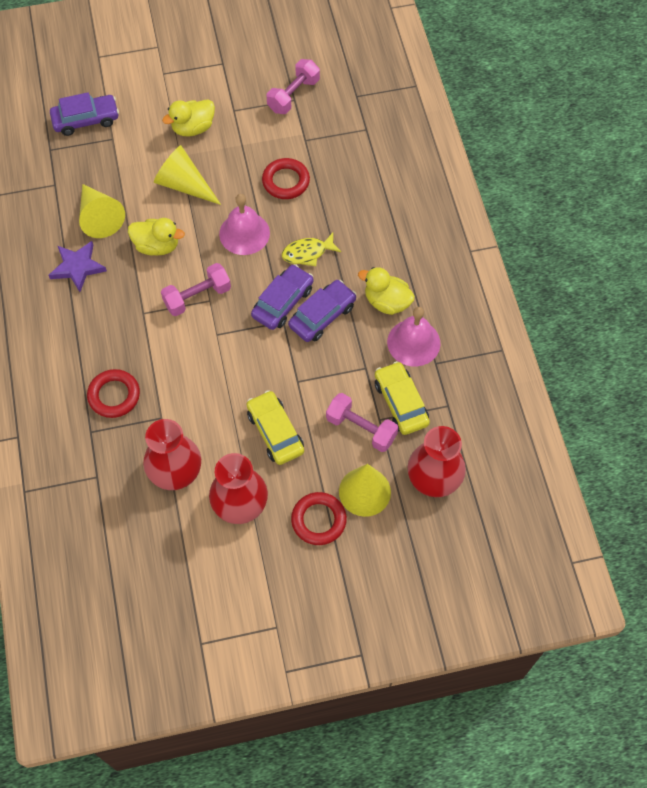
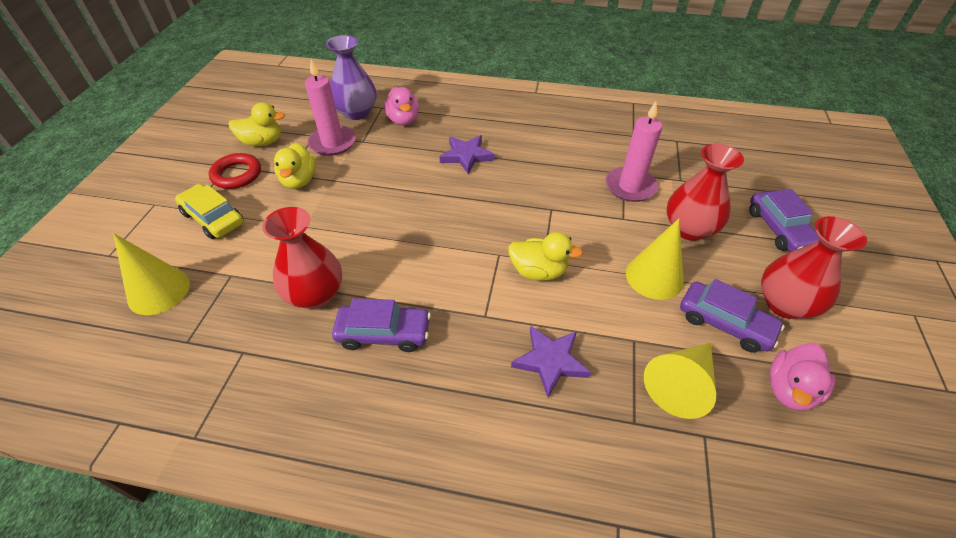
pink bell: 2 -> 0
pink candle: 0 -> 2
pink duck: 0 -> 2
pink dumbbell: 3 -> 0
purple star: 1 -> 2
purple vase: 0 -> 1
red ring: 3 -> 1
yellow car: 2 -> 1
yellow fish: 1 -> 0

